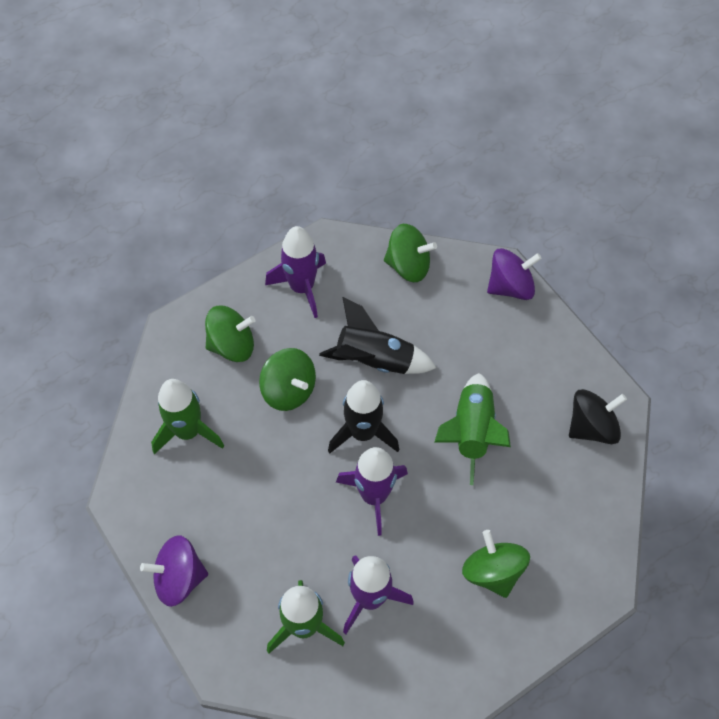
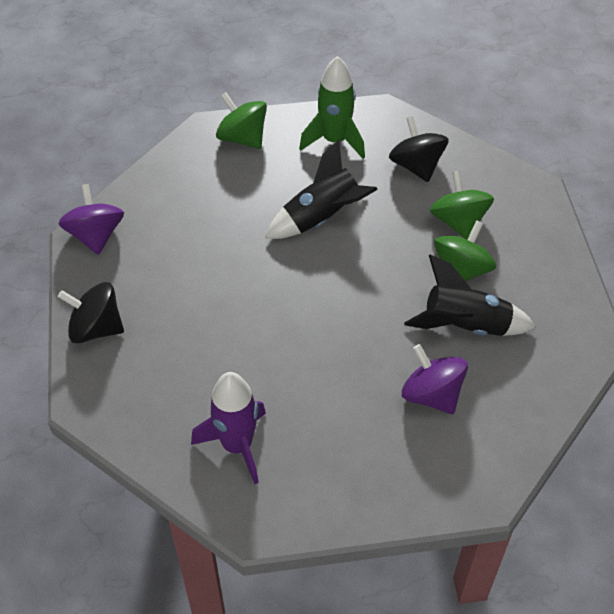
black spinning top: 1 -> 2
green rocket: 3 -> 1
green spinning top: 4 -> 3
purple rocket: 3 -> 1

